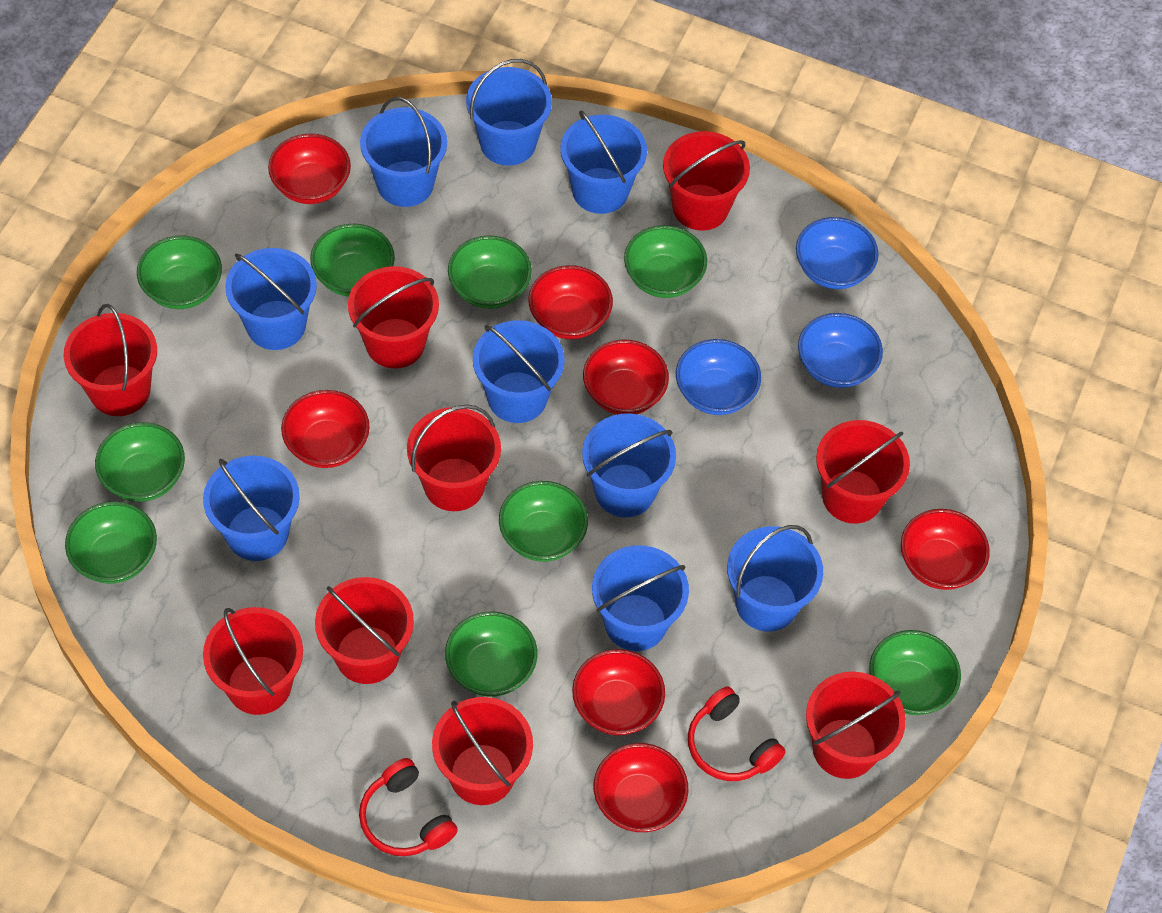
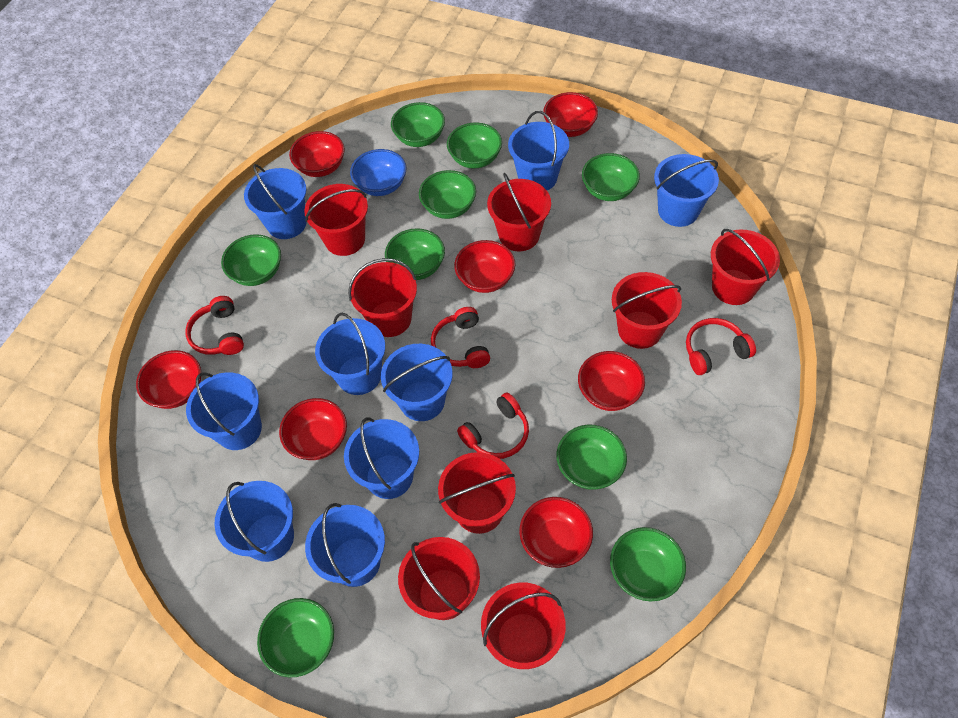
blue bowl: 3 -> 1
red bucket: 9 -> 8
red headphones: 2 -> 4

